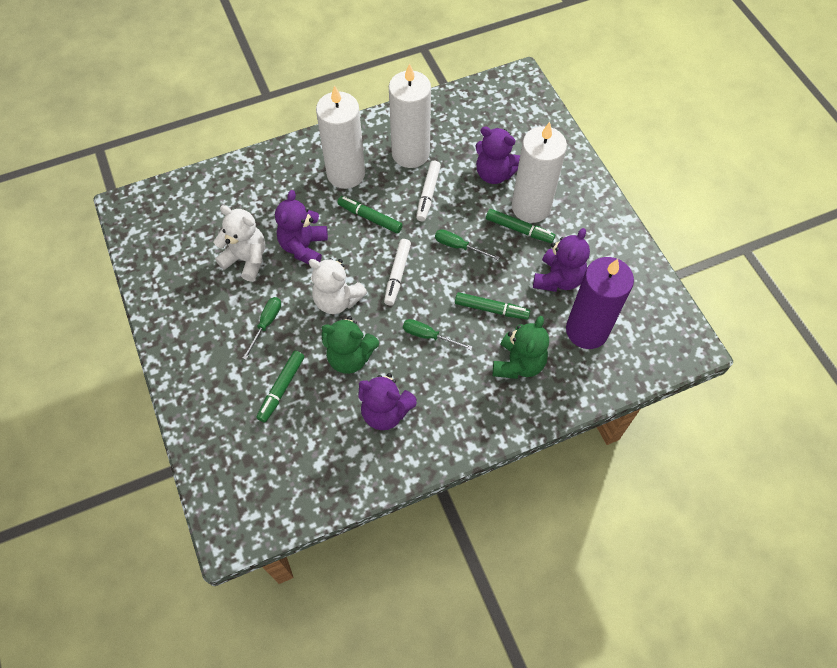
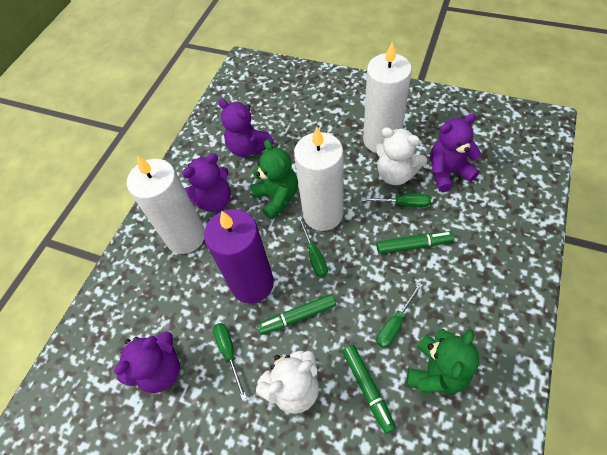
green marker: 4 -> 3
green screwdriver: 3 -> 4
white marker: 2 -> 0

